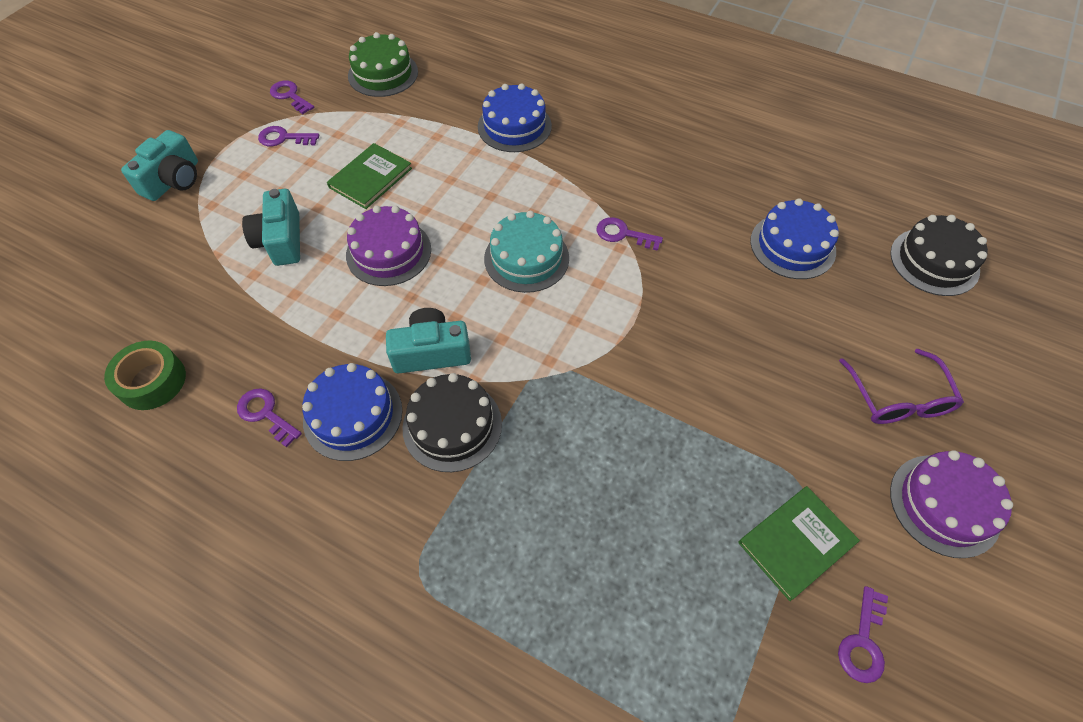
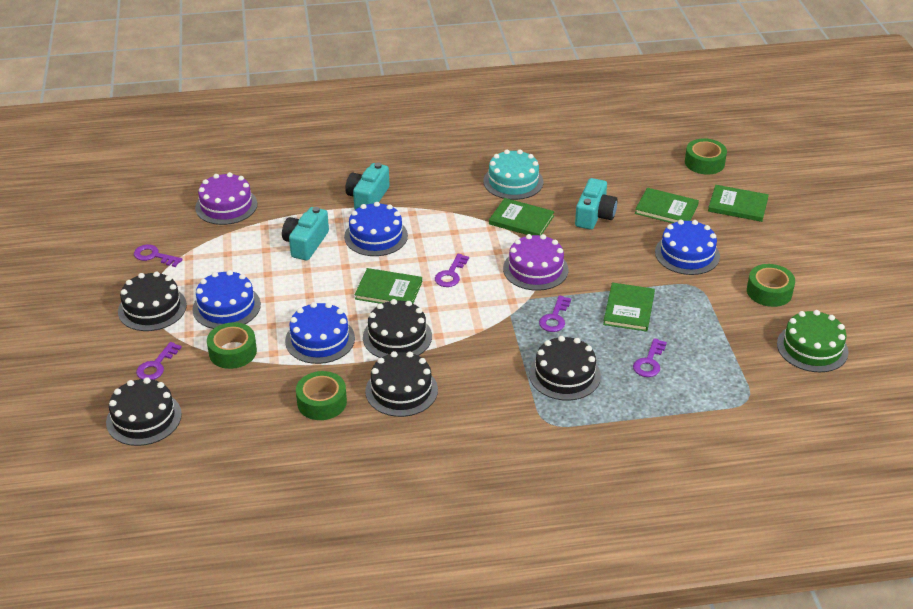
black cake: 2 -> 5
blue cake: 3 -> 4
green book: 2 -> 5
green tape: 1 -> 4
purple glasses: 1 -> 0

